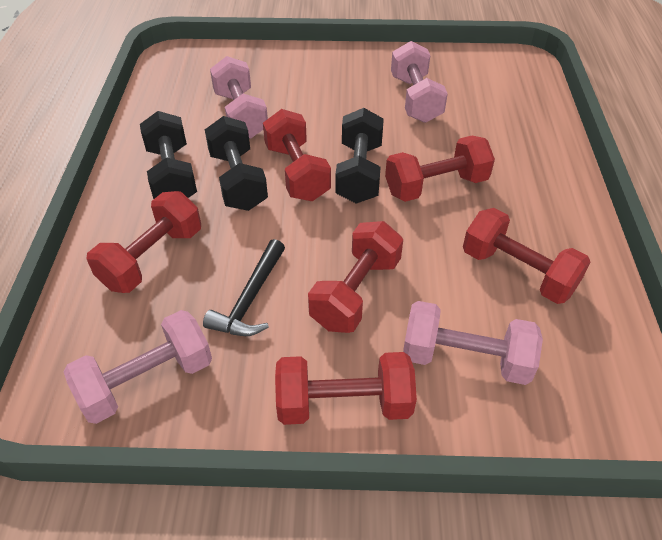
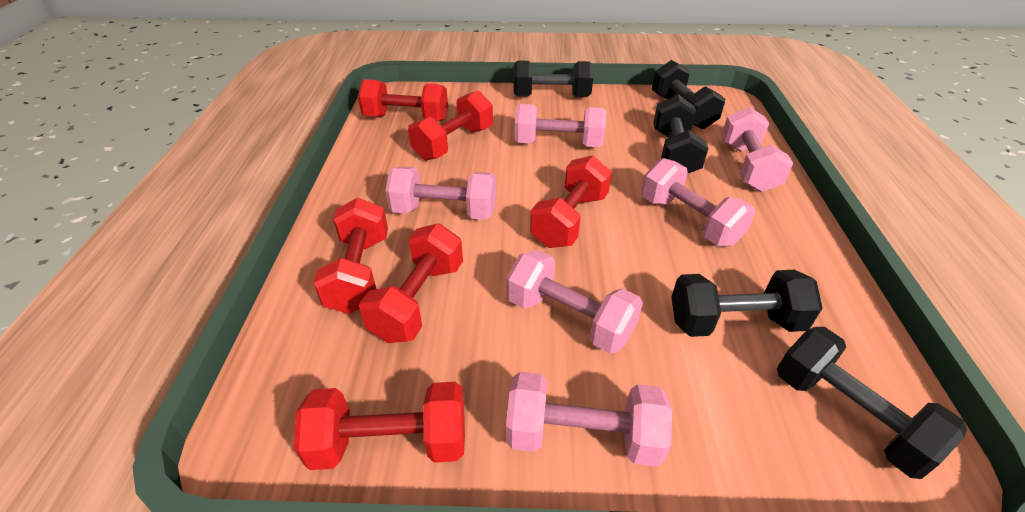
black dumbbell: 3 -> 5
black hammer: 1 -> 0
pink dumbbell: 4 -> 6

